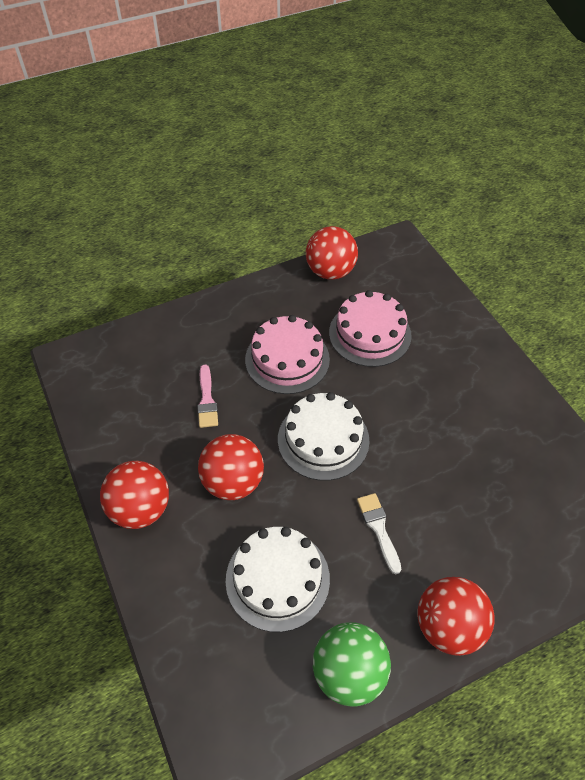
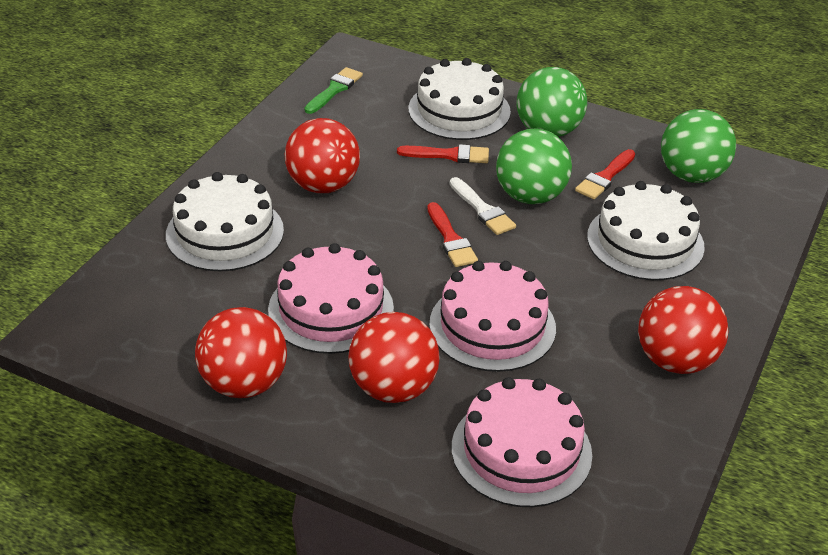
green ball: 1 -> 3
green brush: 0 -> 1
pink brush: 1 -> 0
pink cake: 2 -> 3
red brush: 0 -> 3
white cake: 2 -> 3

